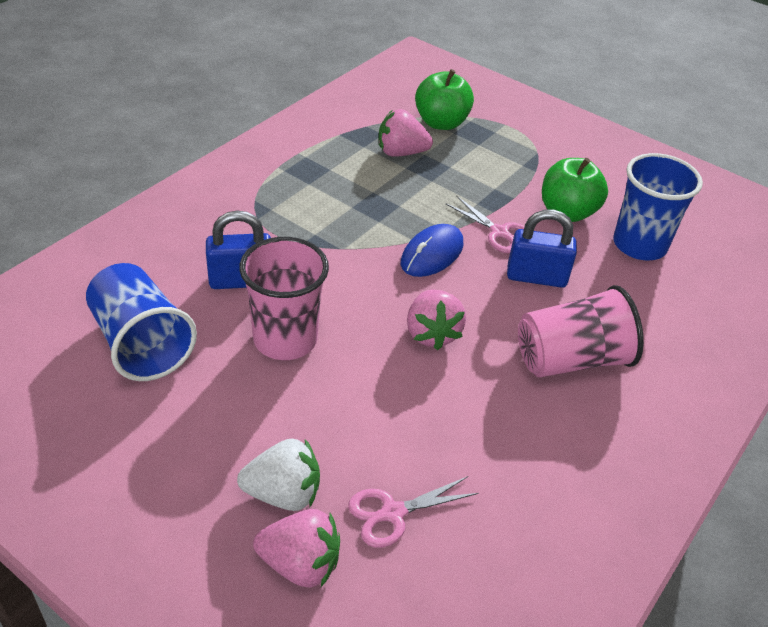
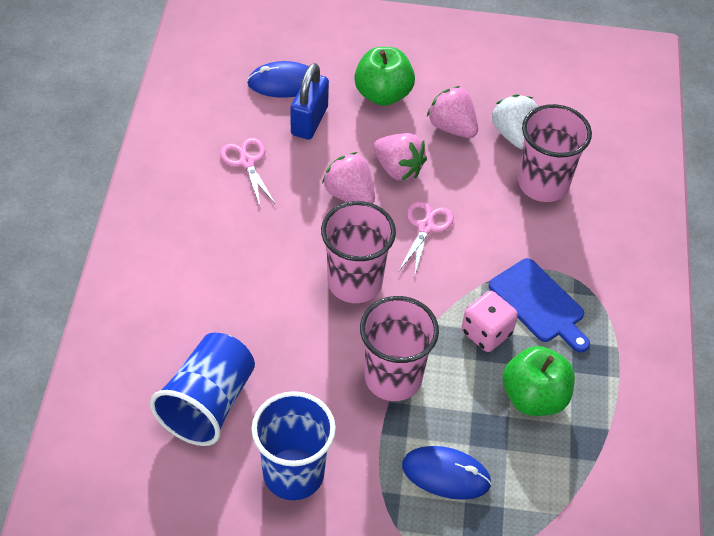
blue cutting board: 0 -> 1
blue mouse: 1 -> 2
blue padlock: 2 -> 1
pink cup: 2 -> 3
pink dice: 0 -> 1

